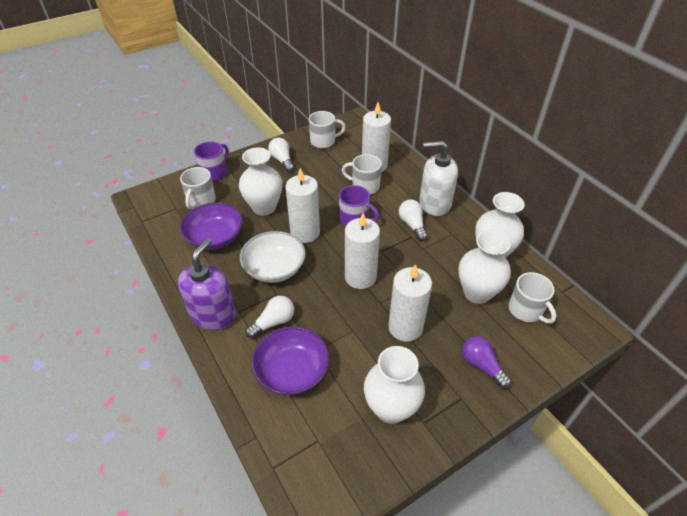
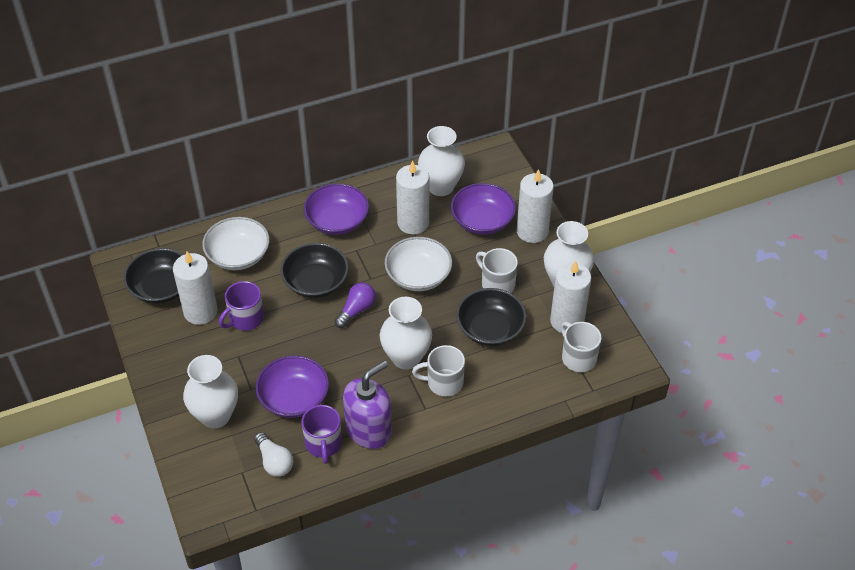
black bowl: 0 -> 3
purple bowl: 2 -> 3
white bowl: 1 -> 2
white light bulb: 3 -> 1
white mug: 4 -> 3
white soap dispenser: 1 -> 0

